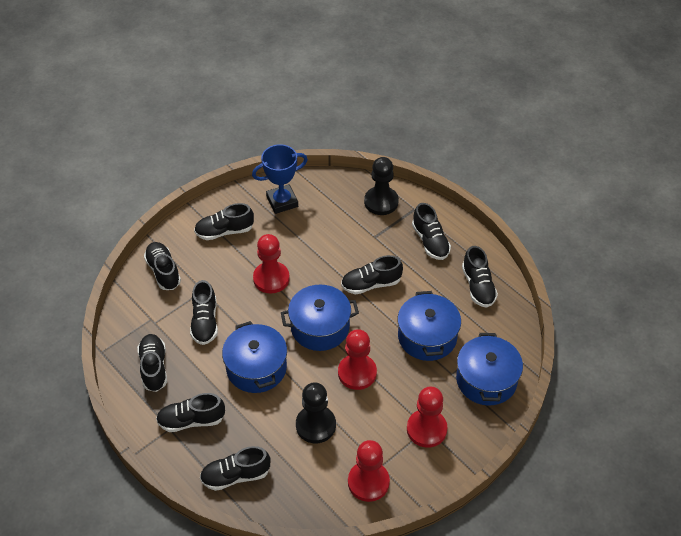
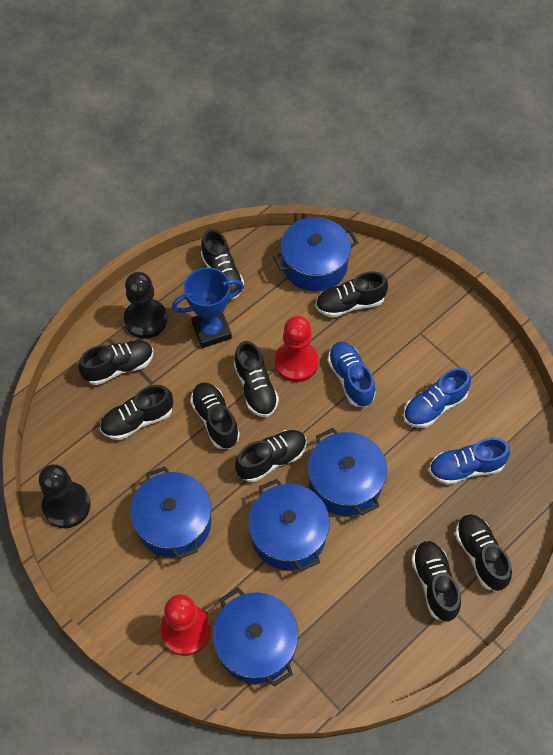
blue pot: 4 -> 5
blue shoe: 0 -> 3
red pawn: 4 -> 2

